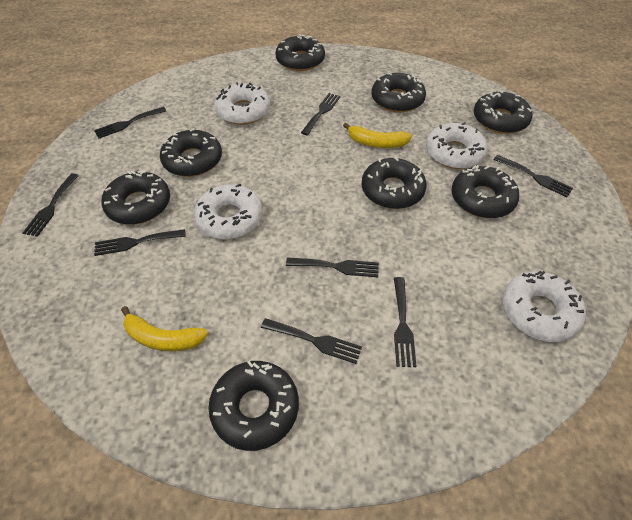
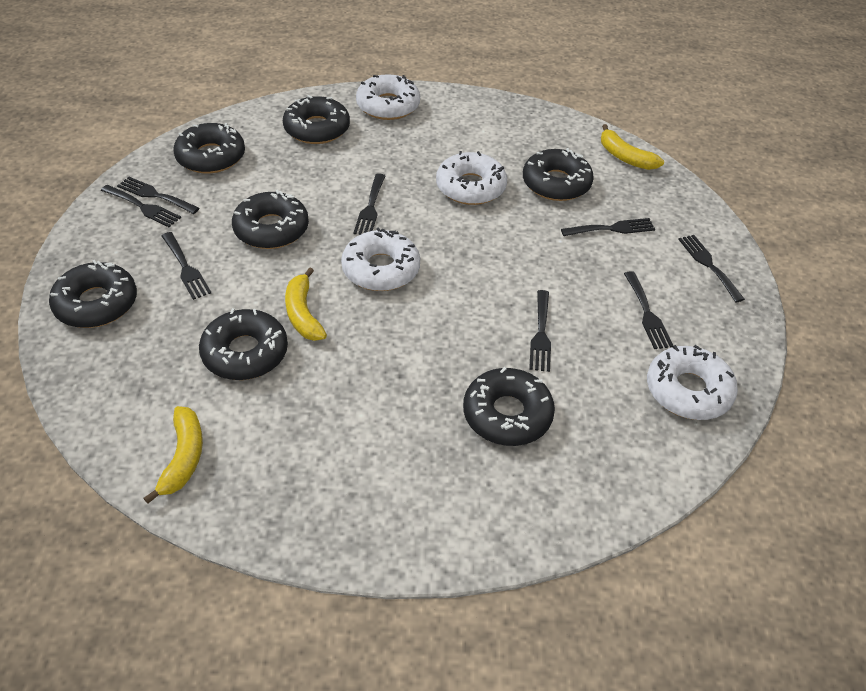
black donut: 8 -> 7
yellow banana: 2 -> 3

